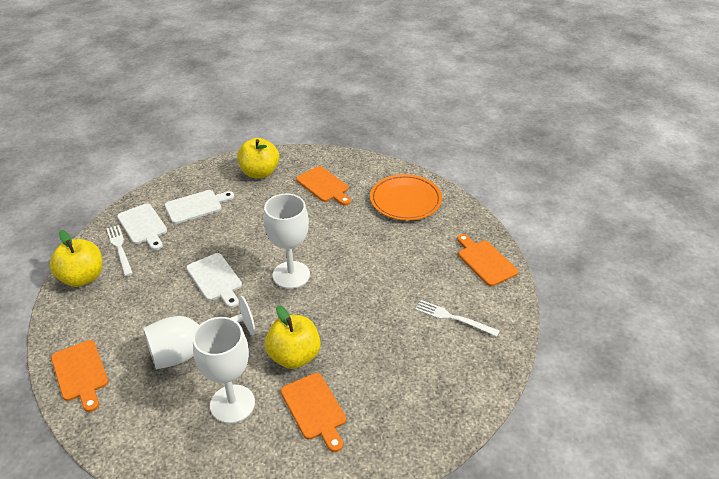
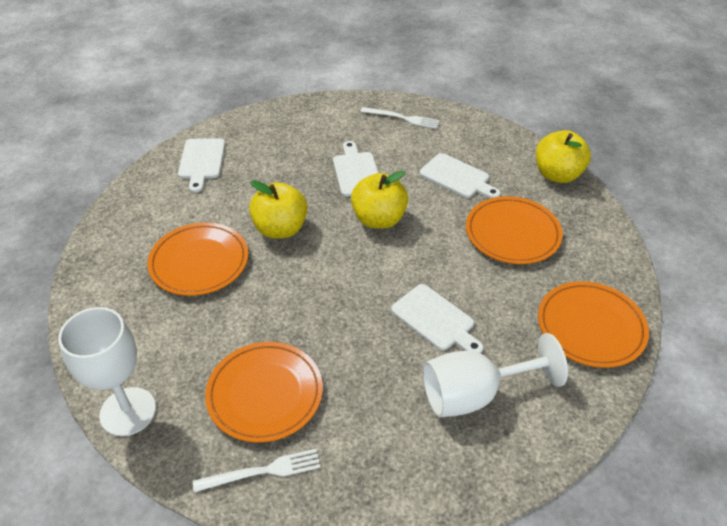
orange cutting board: 4 -> 0
orange plate: 1 -> 4
white cutting board: 3 -> 4
white goblet: 3 -> 2

